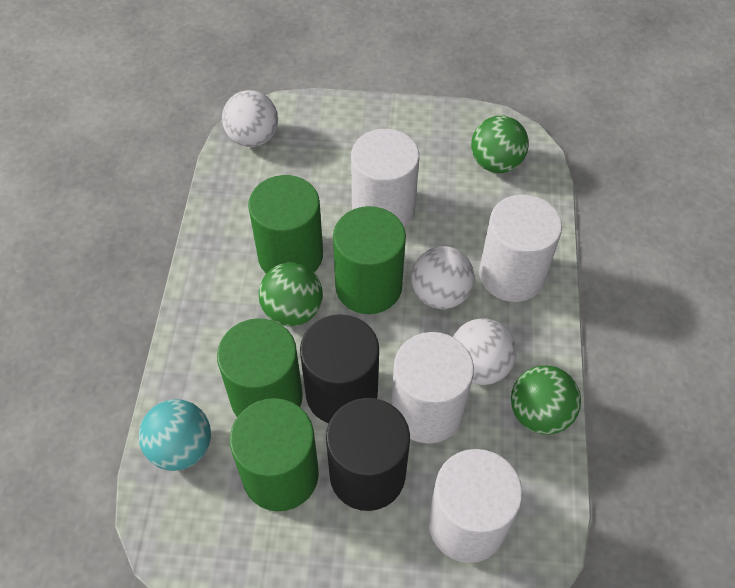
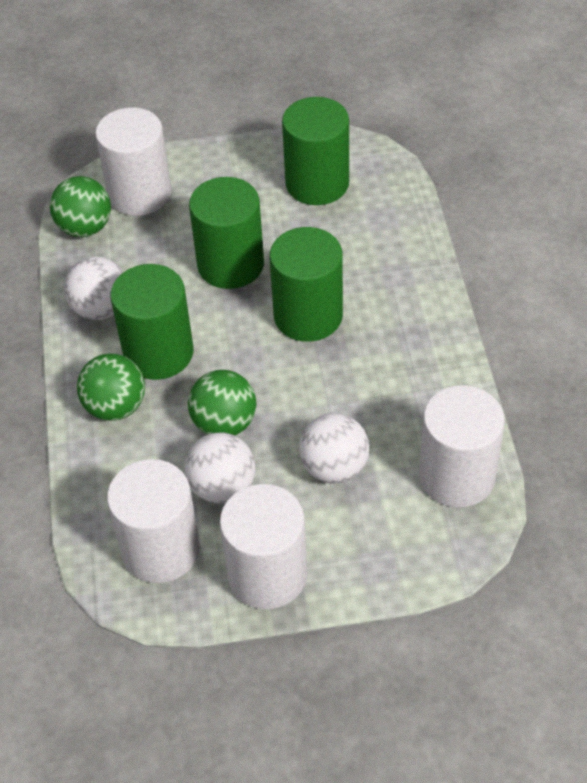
black cylinder: 2 -> 0
turquoise ball: 1 -> 0

